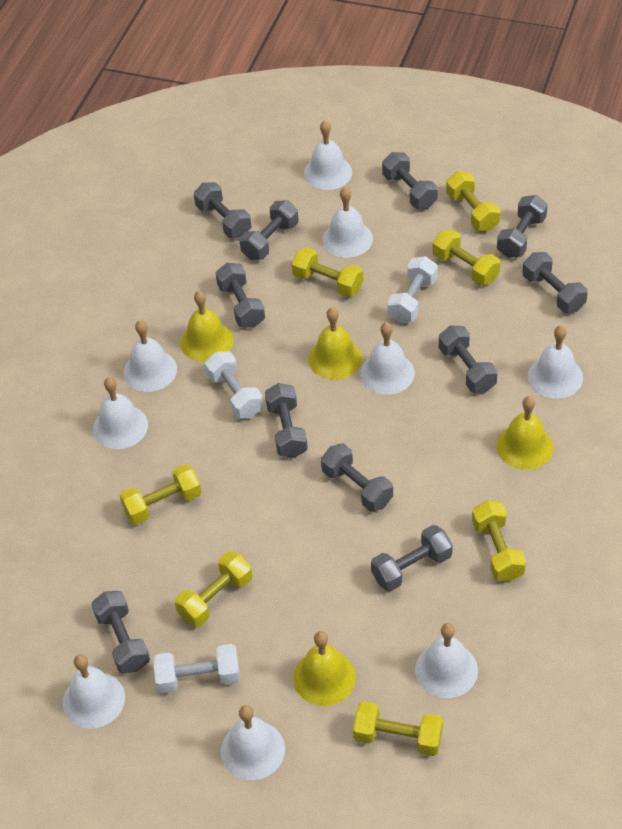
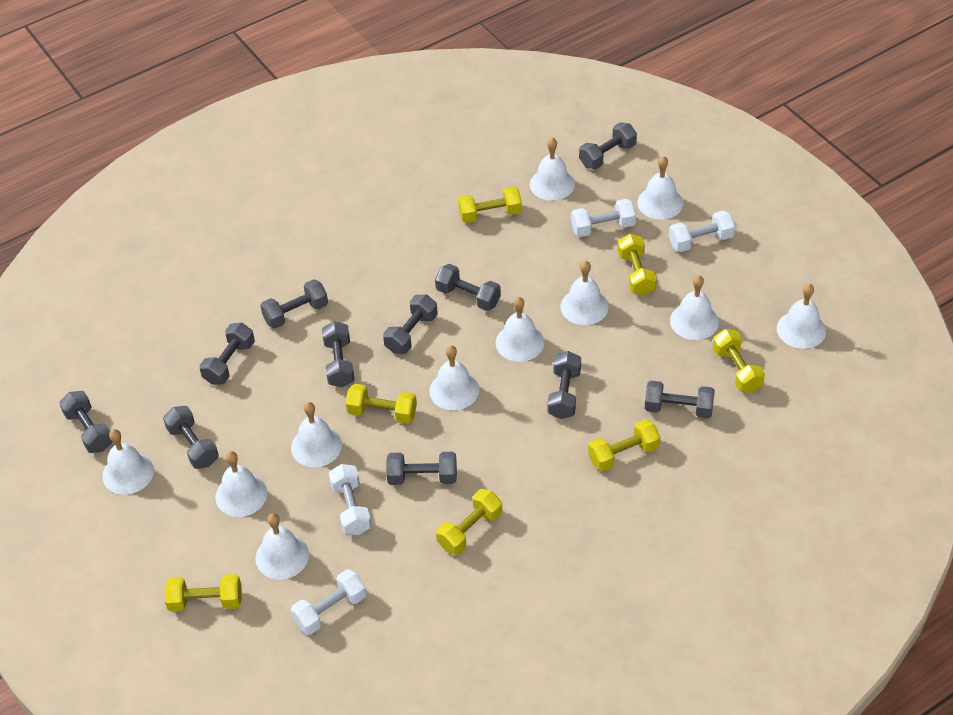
white bell: 9 -> 11
white dumbbell: 3 -> 4
yellow bell: 4 -> 0

